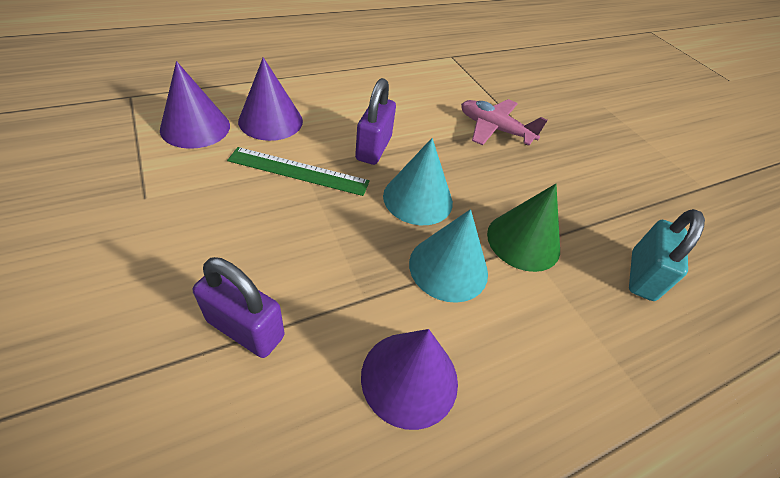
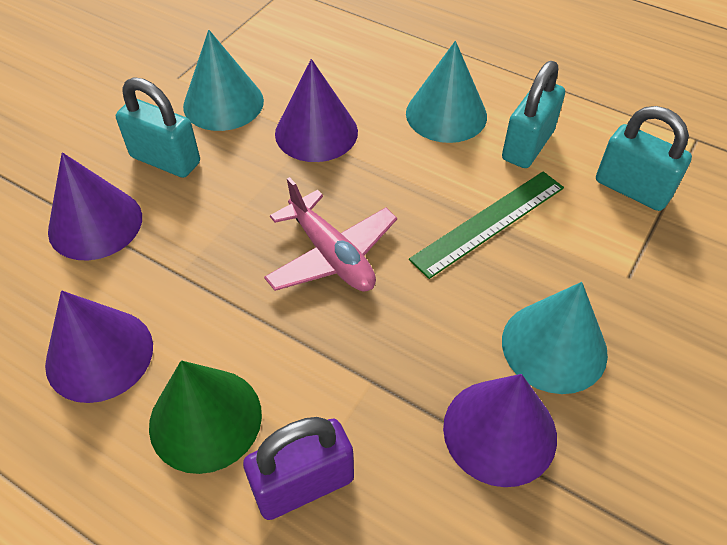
purple cone: 3 -> 4
purple padlock: 2 -> 1
turquoise cone: 2 -> 3
turquoise padlock: 1 -> 3

